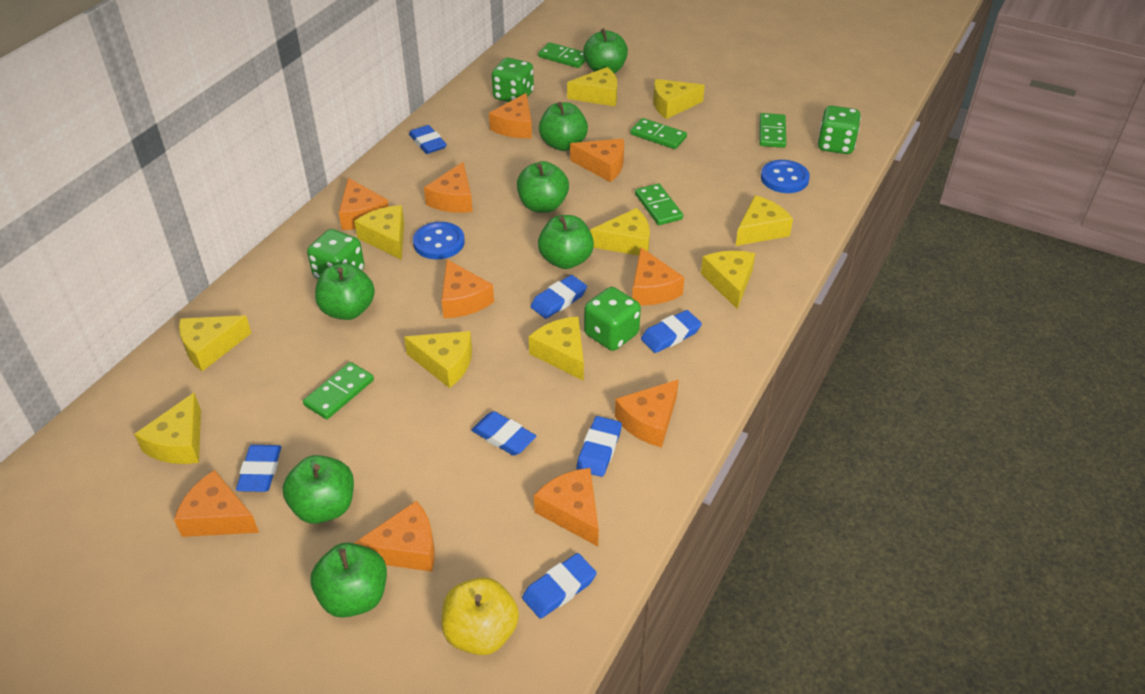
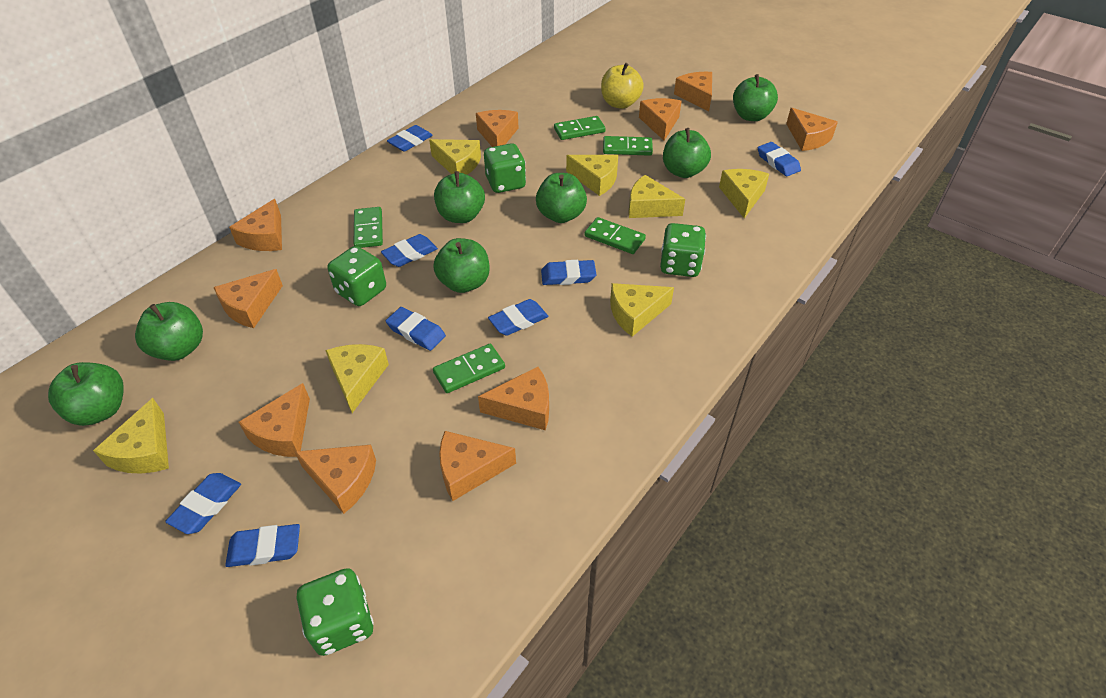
blue button: 2 -> 0
blue eraser: 7 -> 8
yellow cheese: 10 -> 7

